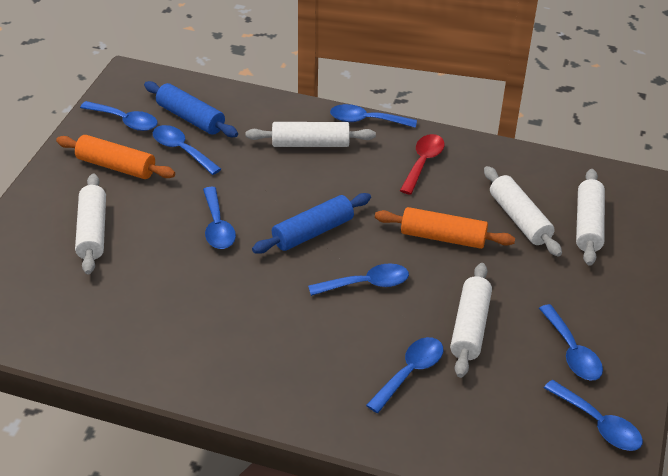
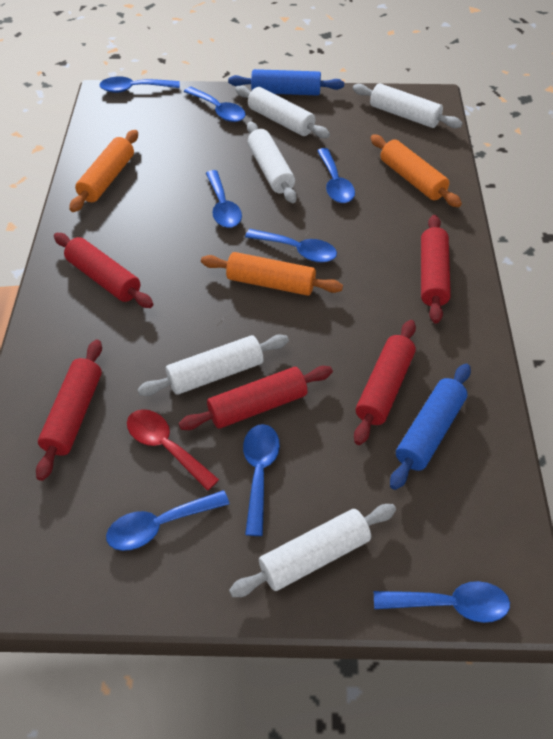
orange rolling pin: 2 -> 3
red rolling pin: 0 -> 5

